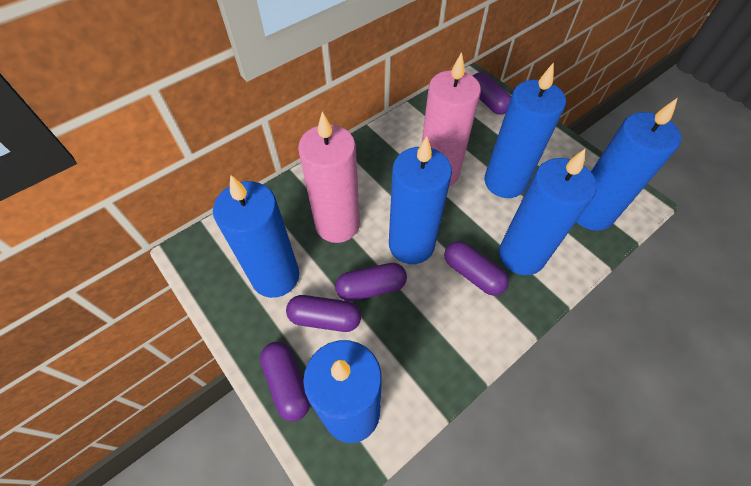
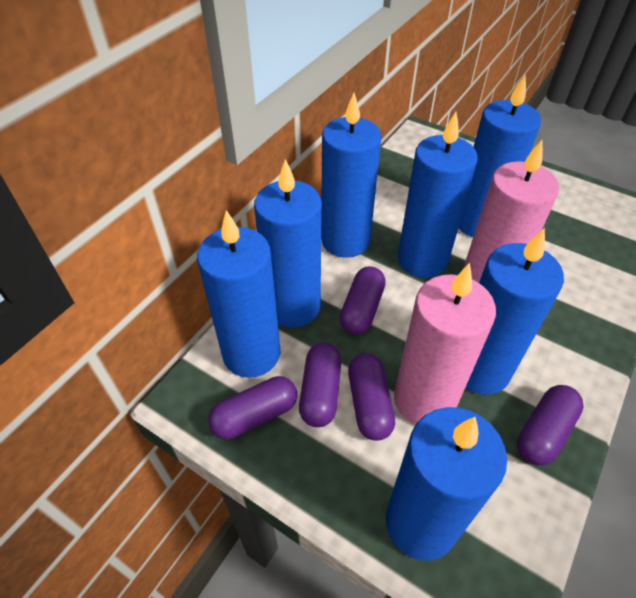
blue candle: 6 -> 7

